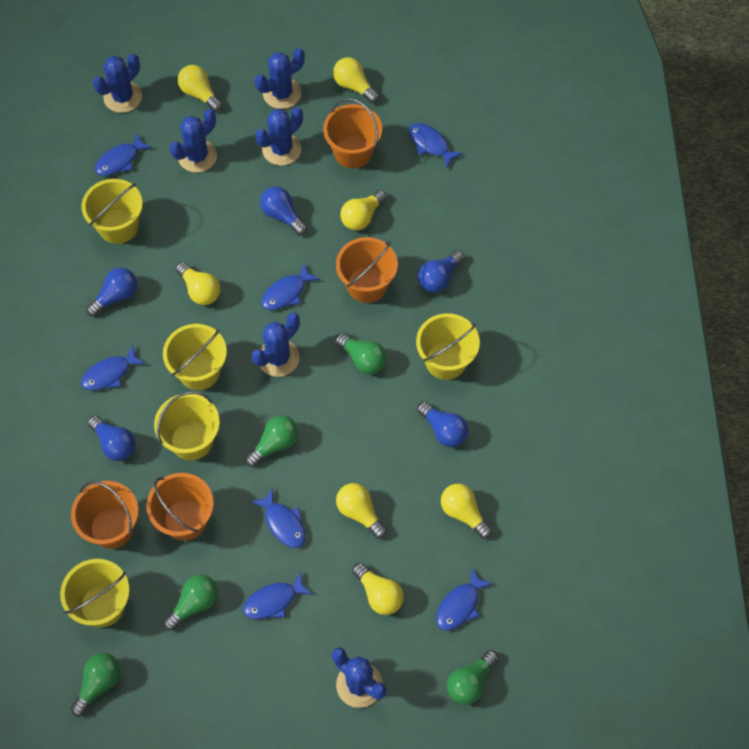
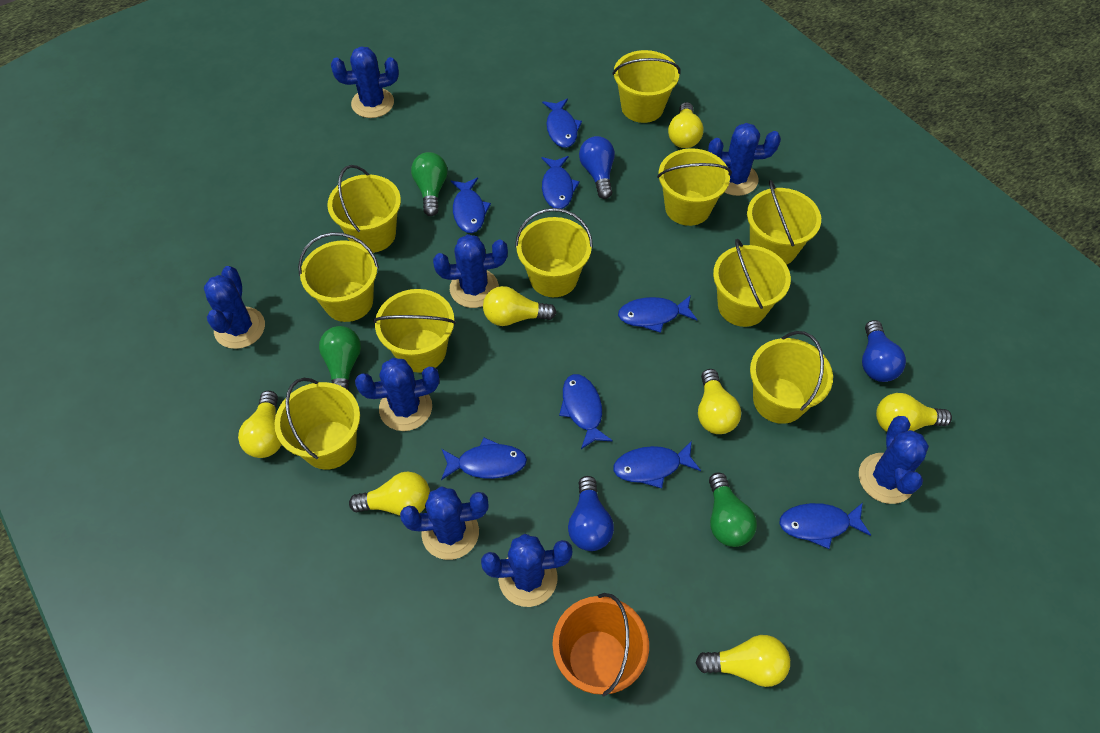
blue cactus: 6 -> 8
blue fish: 7 -> 8
blue light bulb: 5 -> 3
green light bulb: 5 -> 3
orange bucket: 4 -> 1
yellow bucket: 5 -> 10

